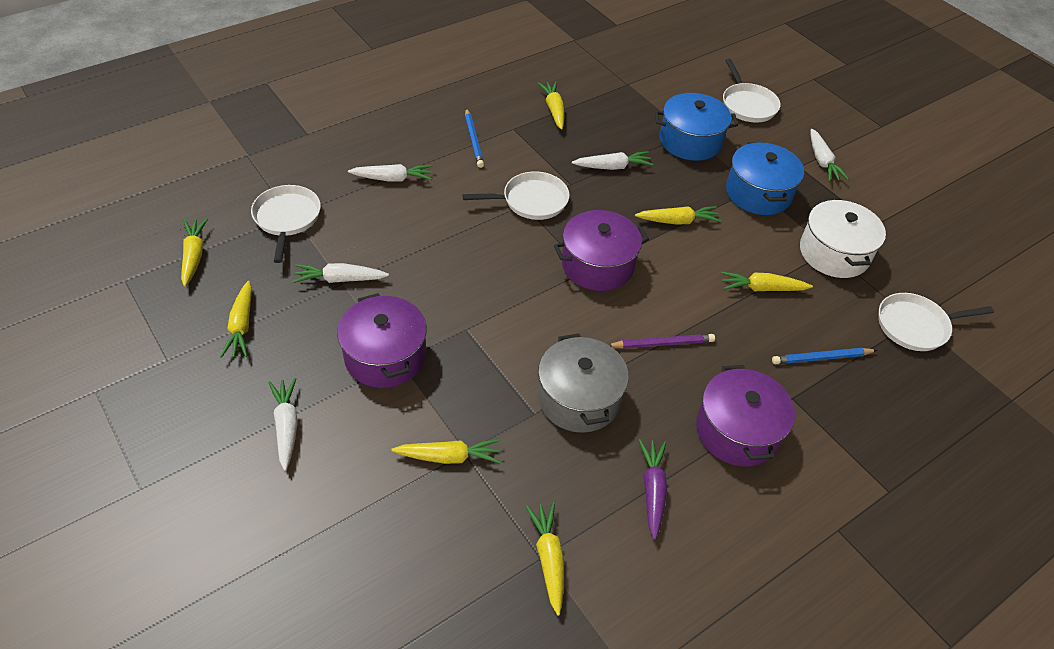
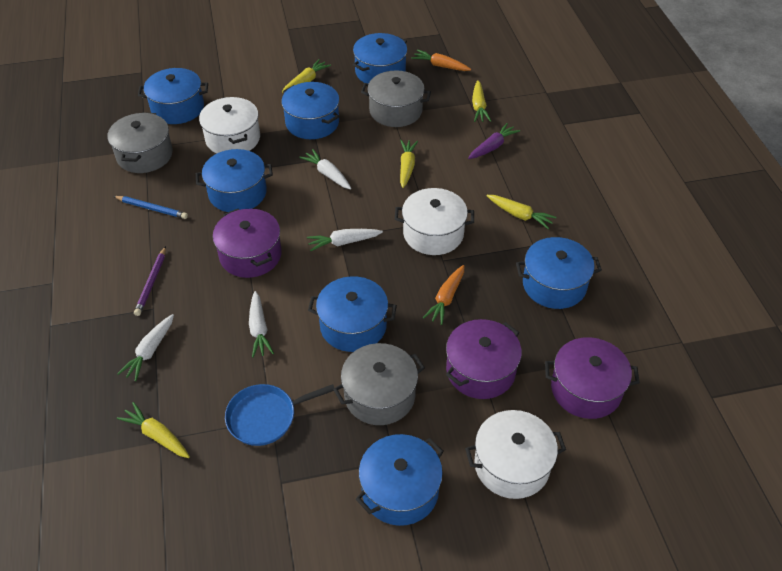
blue pan: 0 -> 1
blue pencil: 2 -> 1
blue pot: 2 -> 7
grey pot: 1 -> 3
orange carrot: 0 -> 2
white carrot: 5 -> 4
white pan: 4 -> 0
white pot: 1 -> 3
yellow carrot: 7 -> 5

